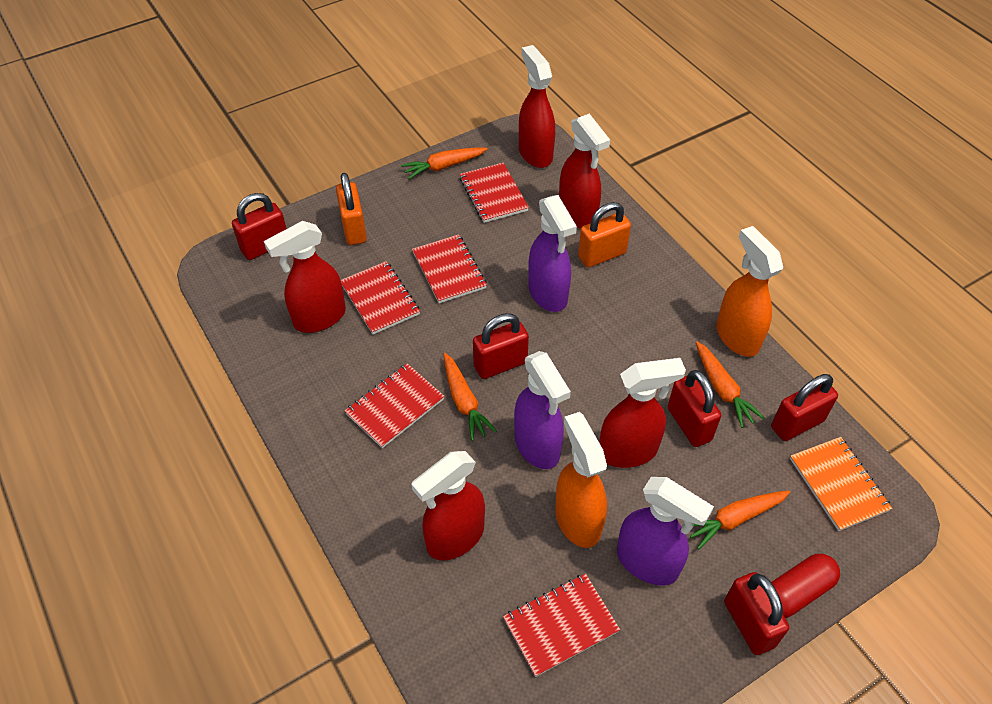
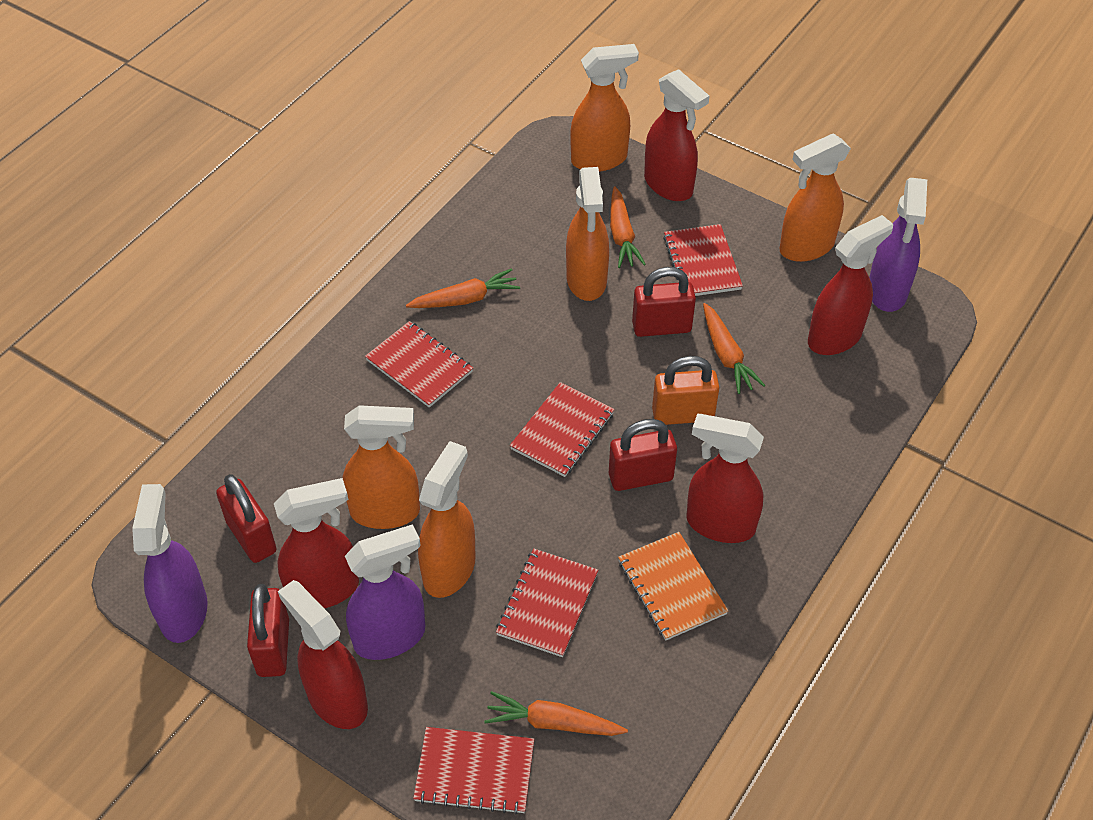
orange padlock: 2 -> 1
orange spray bottle: 2 -> 5
red capsule: 1 -> 0
red padlock: 5 -> 4

